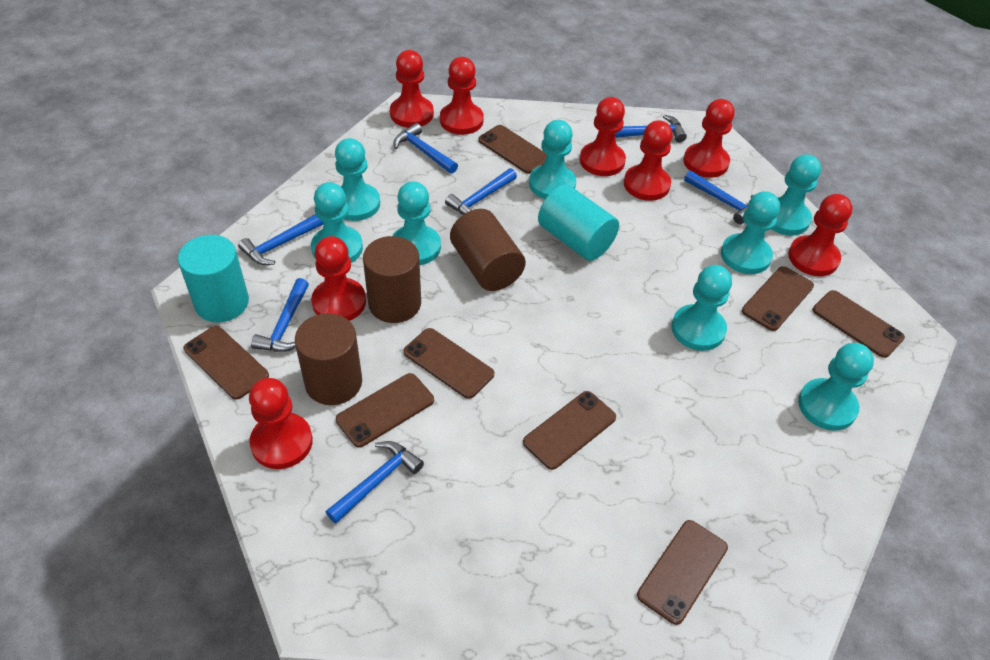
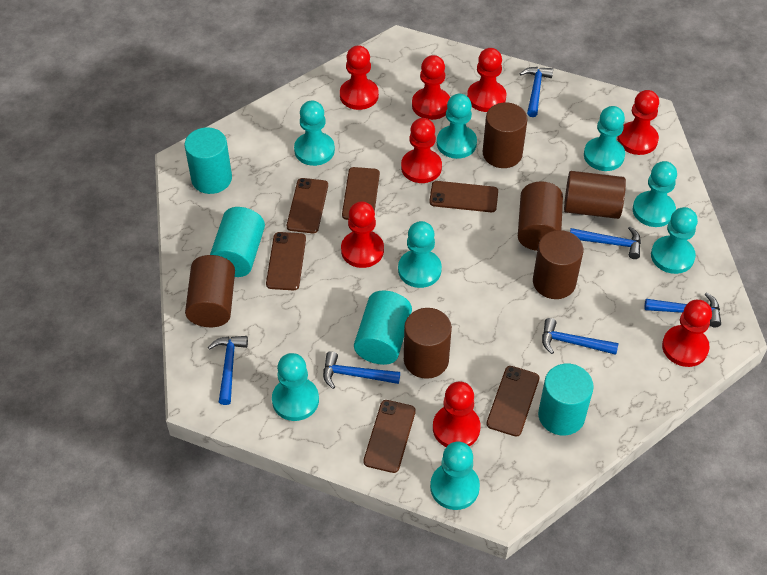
blue hammer: 7 -> 6
brown cylinder: 3 -> 6
brown phone: 8 -> 6
turquoise cylinder: 2 -> 4

